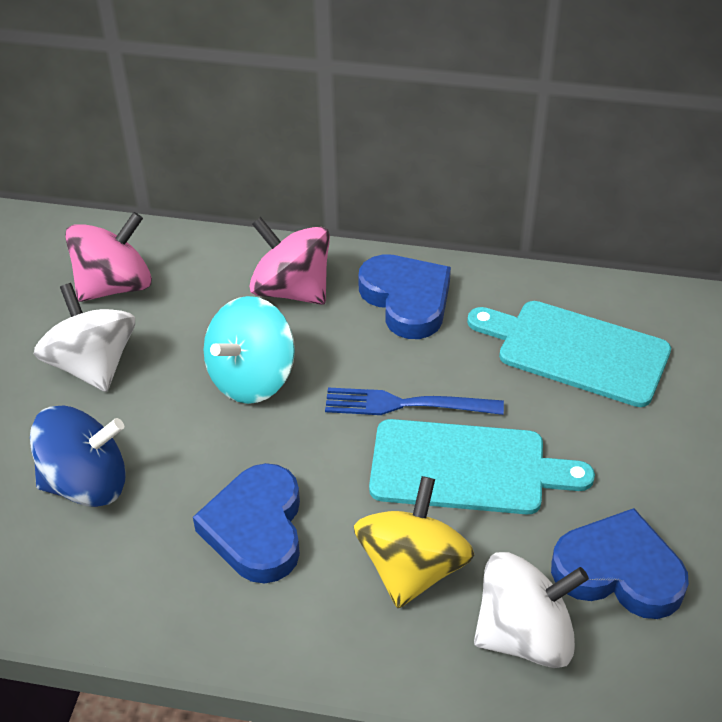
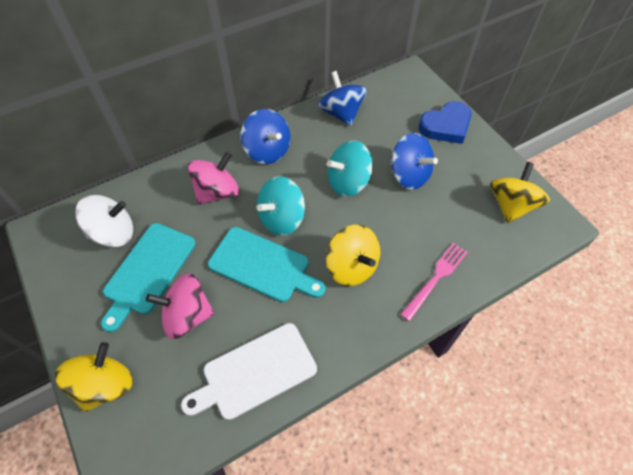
blue fork: 1 -> 0
blue heart: 3 -> 1
blue spinning top: 1 -> 3
pink fork: 0 -> 1
turquoise spinning top: 1 -> 2
white cutting board: 0 -> 1
white spinning top: 2 -> 1
yellow spinning top: 1 -> 3

